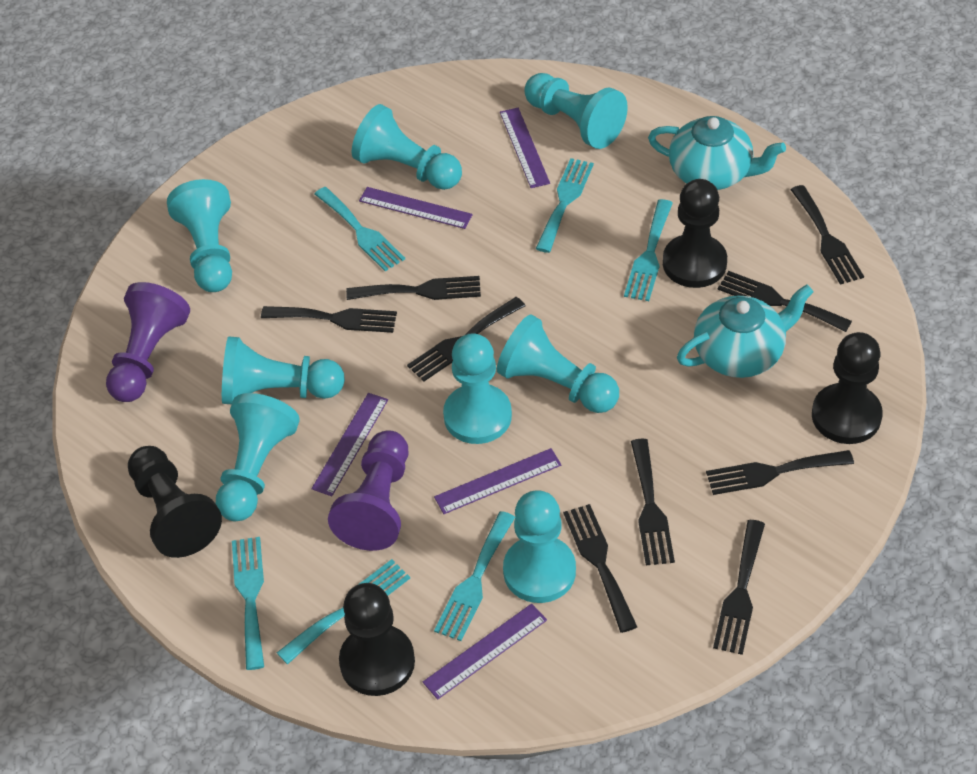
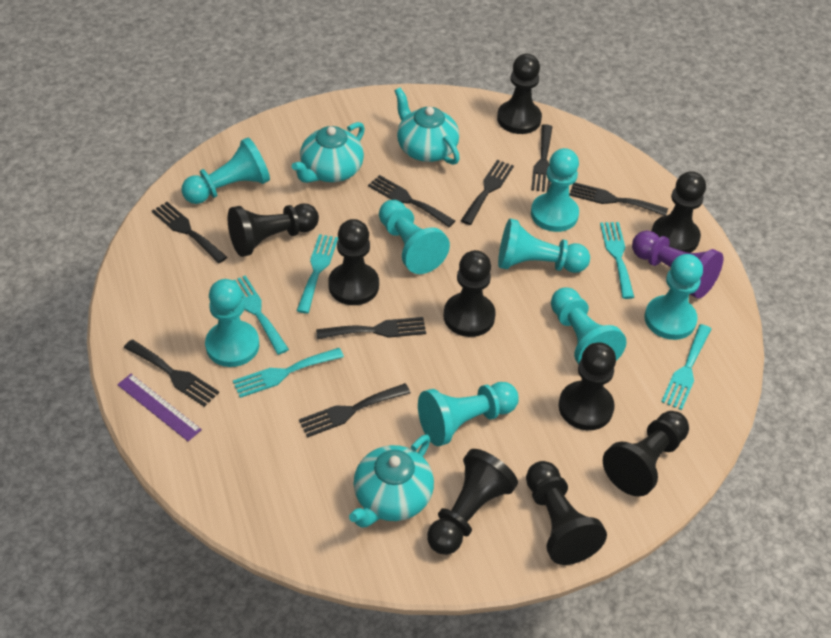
black fork: 9 -> 8
black pawn: 4 -> 9
purple pawn: 2 -> 1
purple ruler: 5 -> 1
turquoise fork: 6 -> 5
turquoise teapot: 2 -> 3

